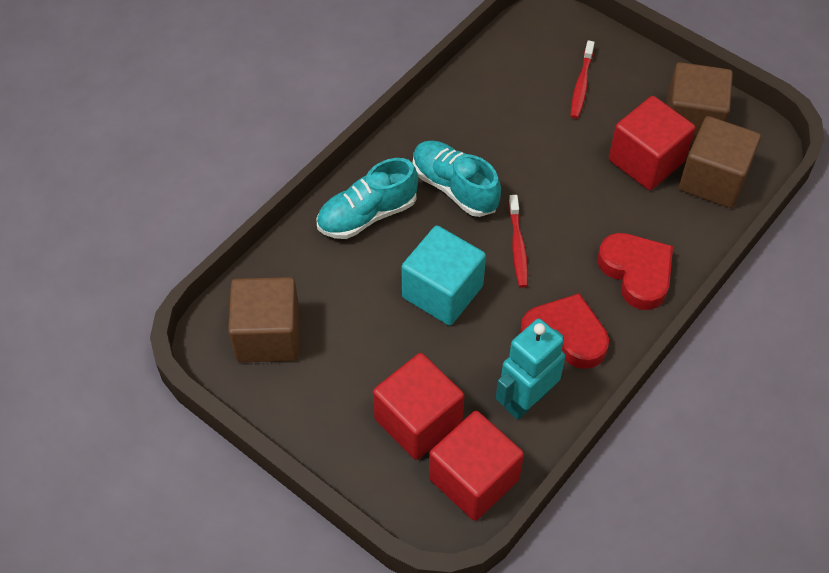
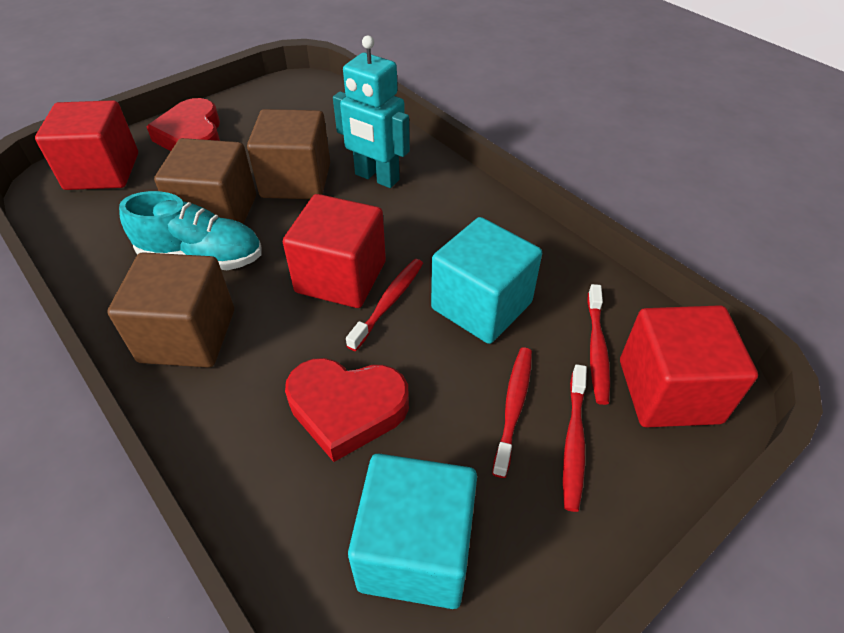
red toothbrush: 2 -> 4
turquoise cube: 1 -> 2
turquoise shoe: 2 -> 1

